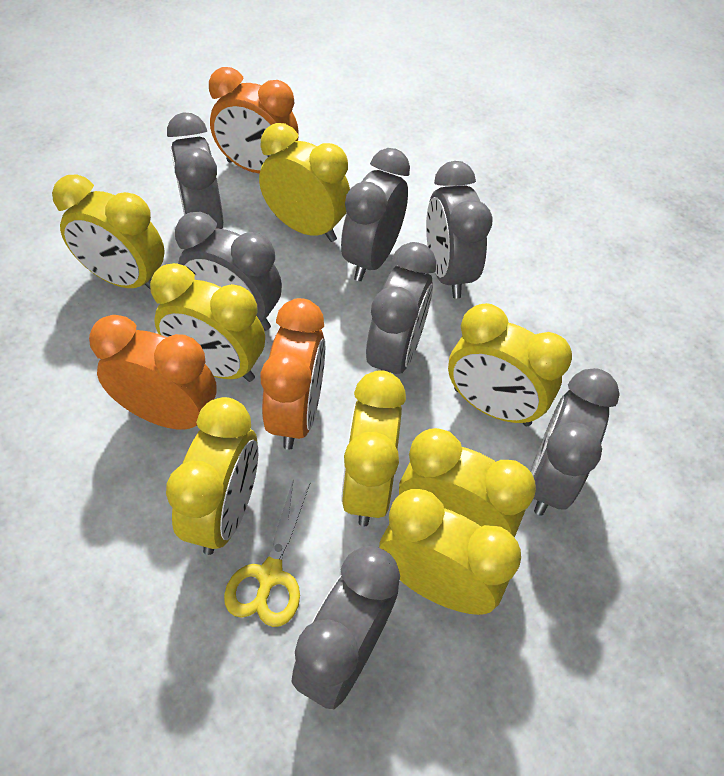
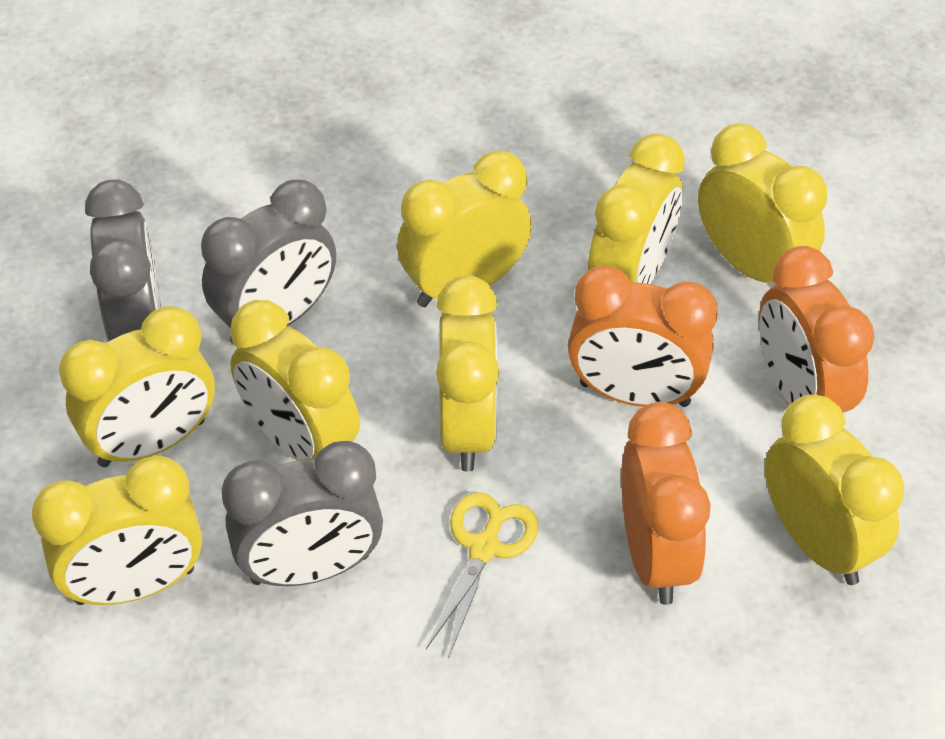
grey clock: 7 -> 3

